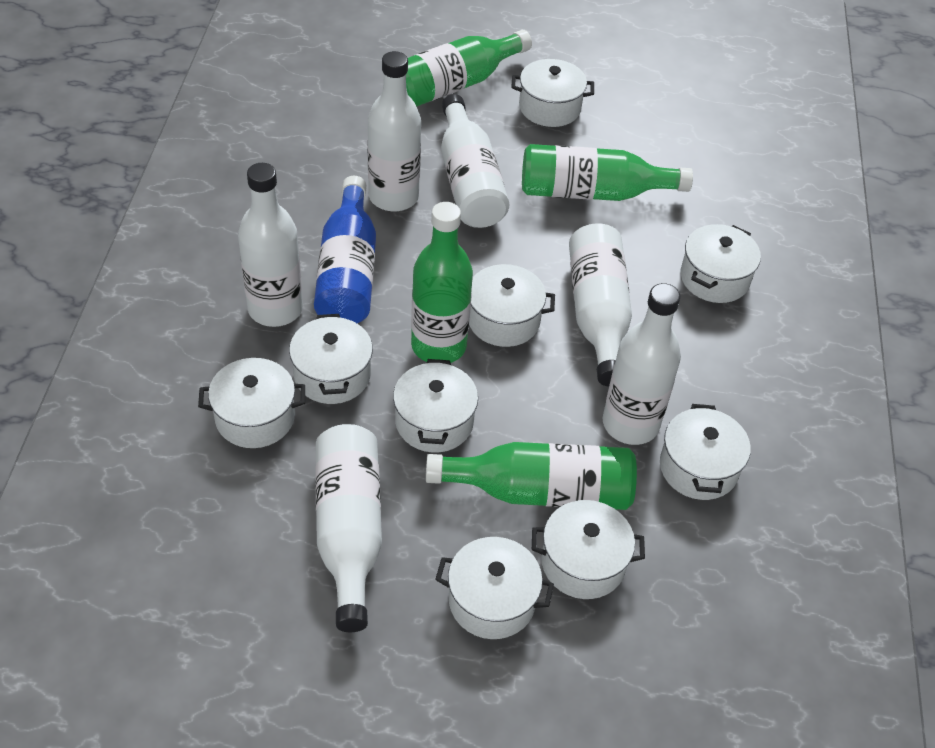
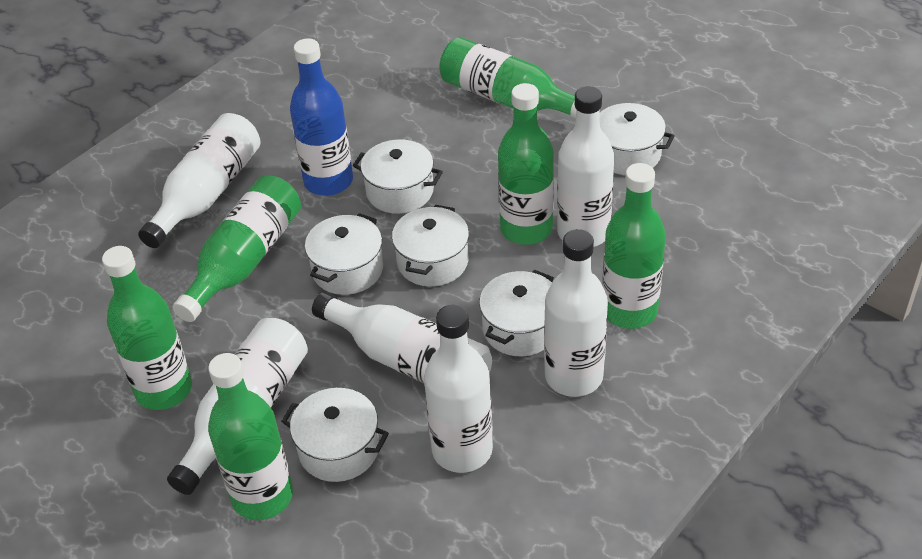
green bottle: 4 -> 6
white pot: 9 -> 6

